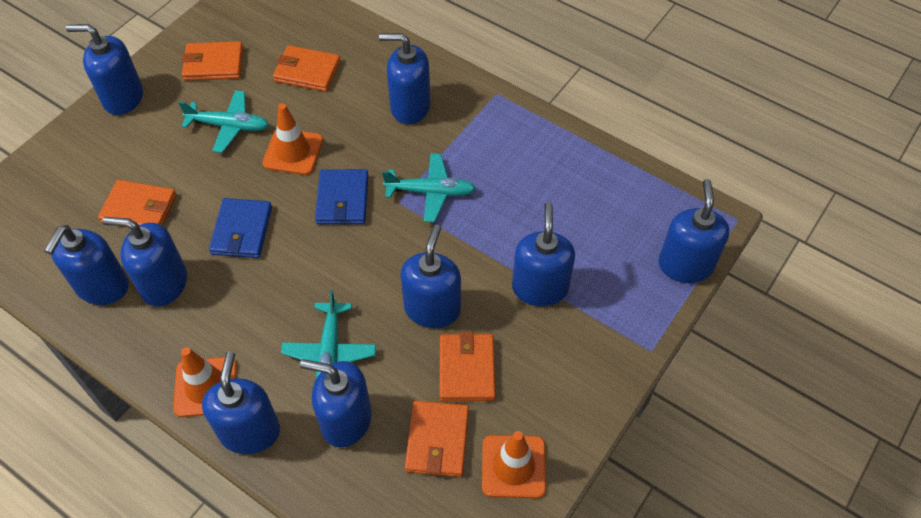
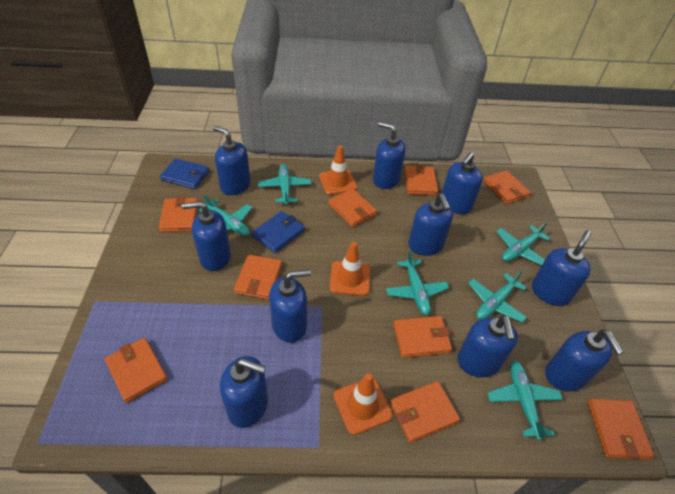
blue soap dispenser: 9 -> 10
orange wallet: 5 -> 9
turquoise plane: 3 -> 6

